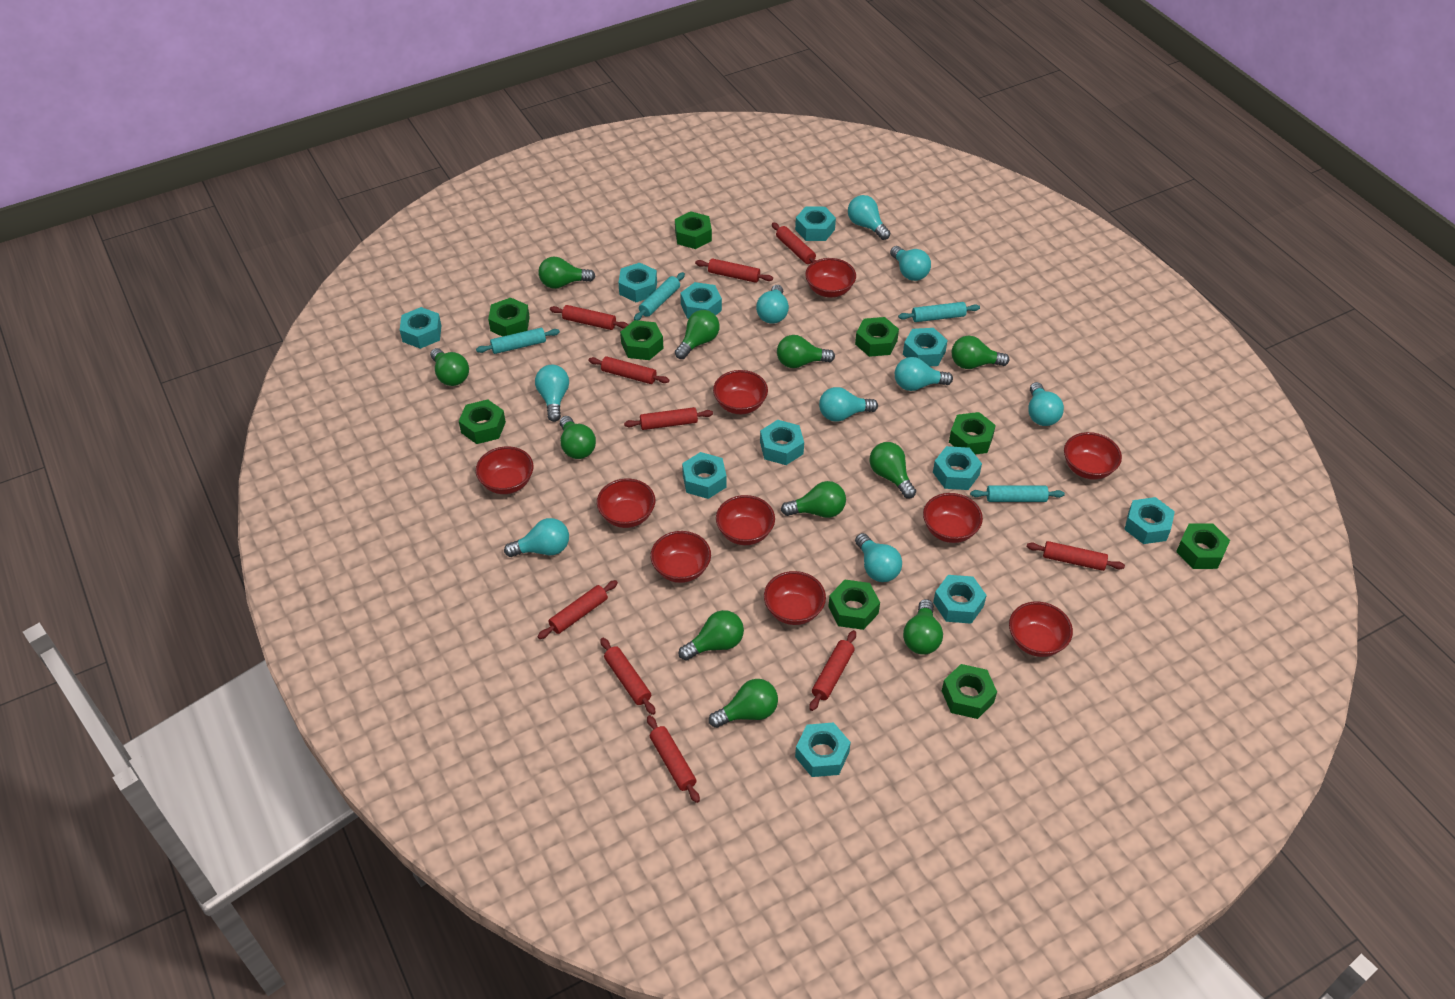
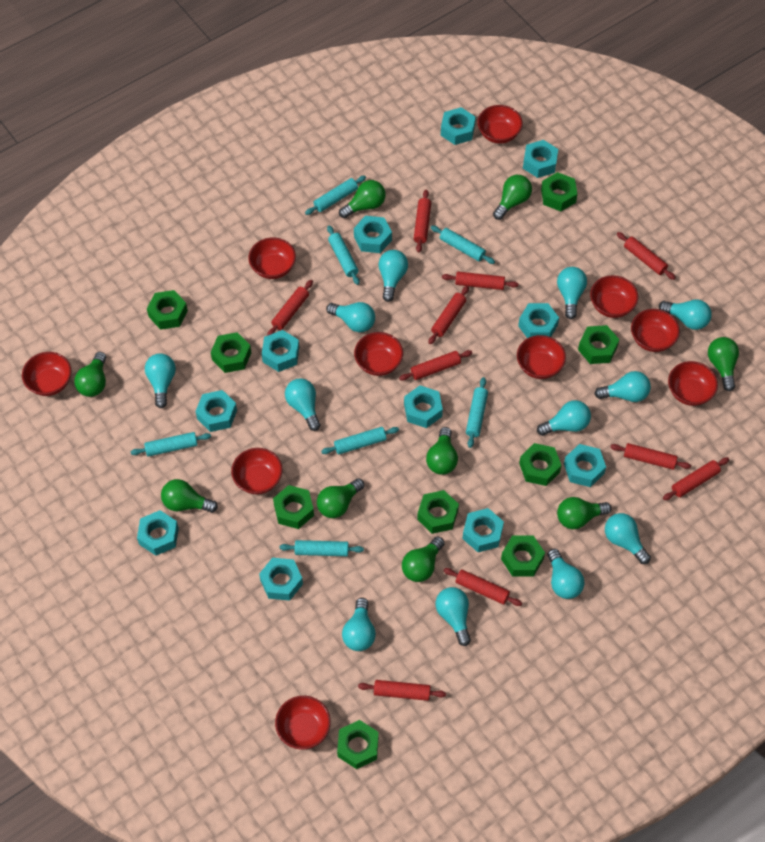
green light bulb: 11 -> 9
turquoise light bulb: 9 -> 12
turquoise rolling pin: 4 -> 7

